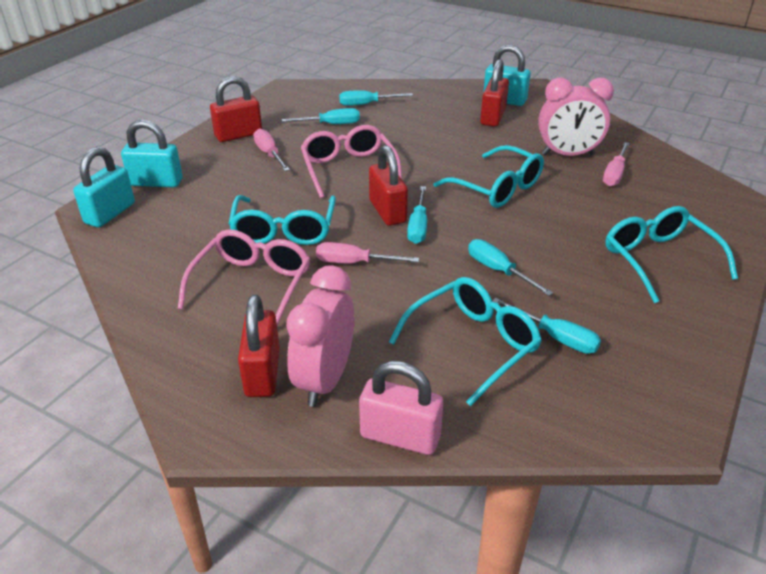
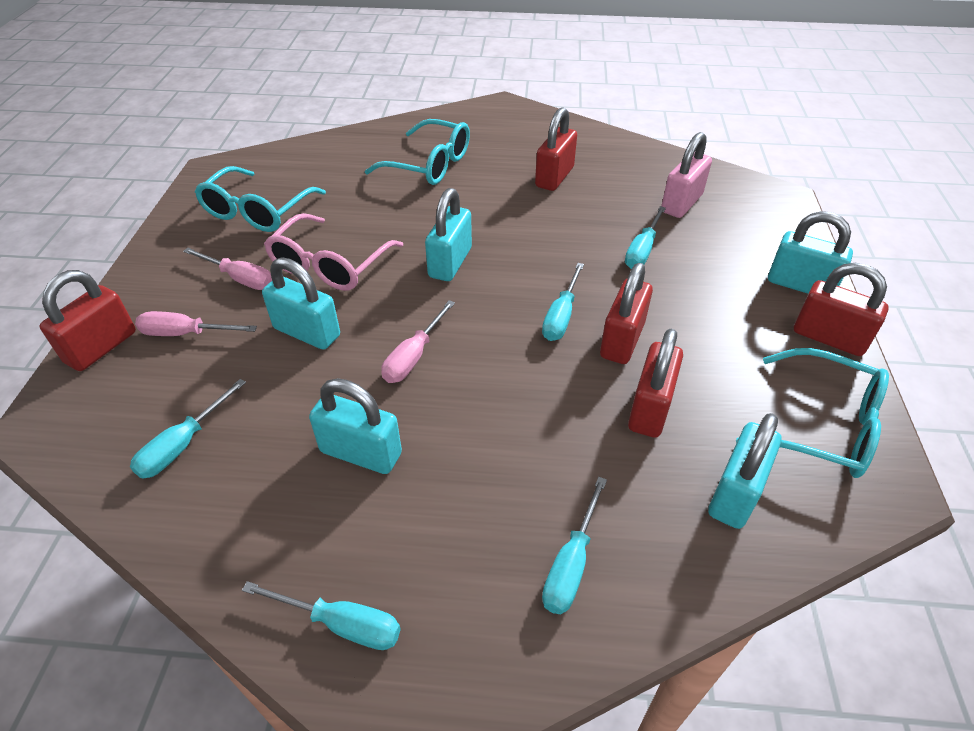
pink clock: 2 -> 0
pink glasses: 2 -> 1
red padlock: 4 -> 5
turquoise glasses: 4 -> 3
turquoise padlock: 3 -> 5

